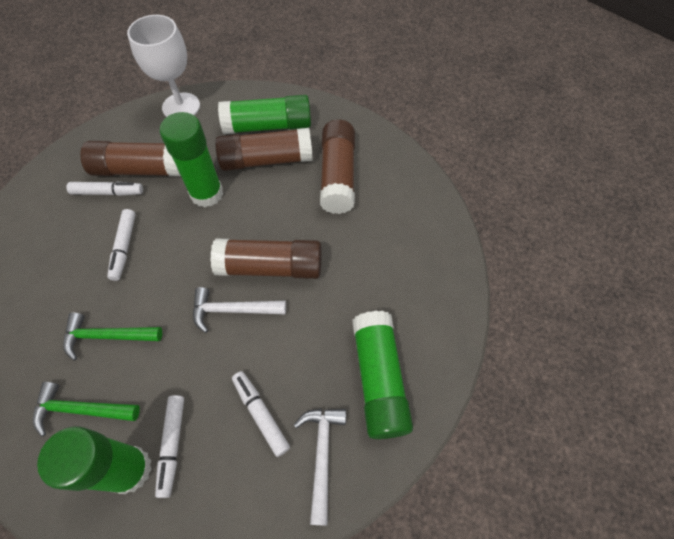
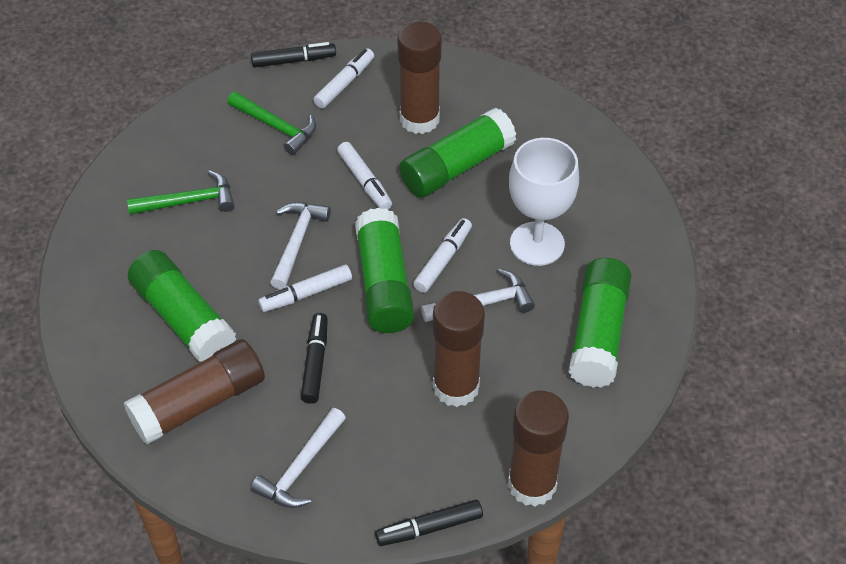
black marker: 0 -> 3
white hammer: 2 -> 3

